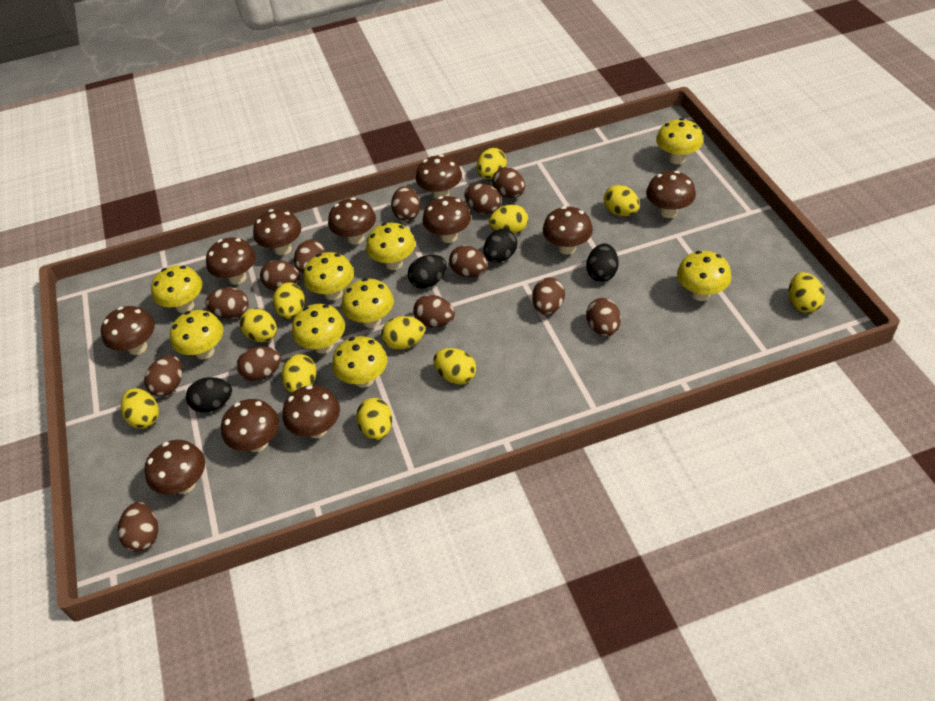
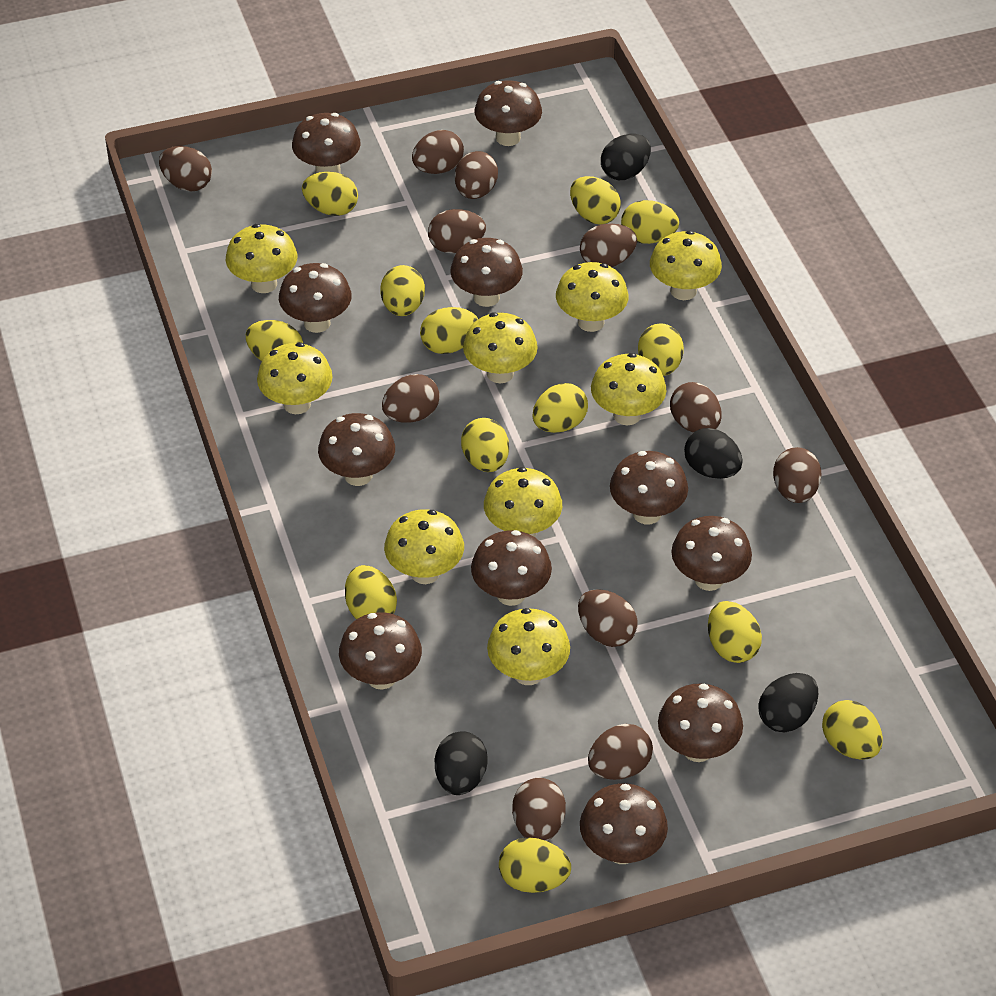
brown egg: 13 -> 11
yellow egg: 11 -> 13

